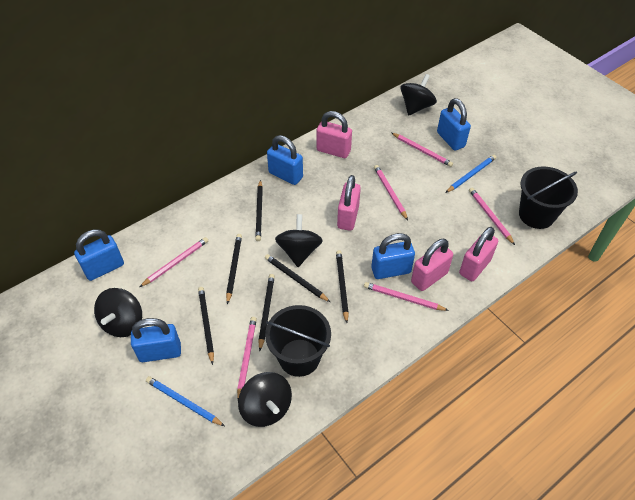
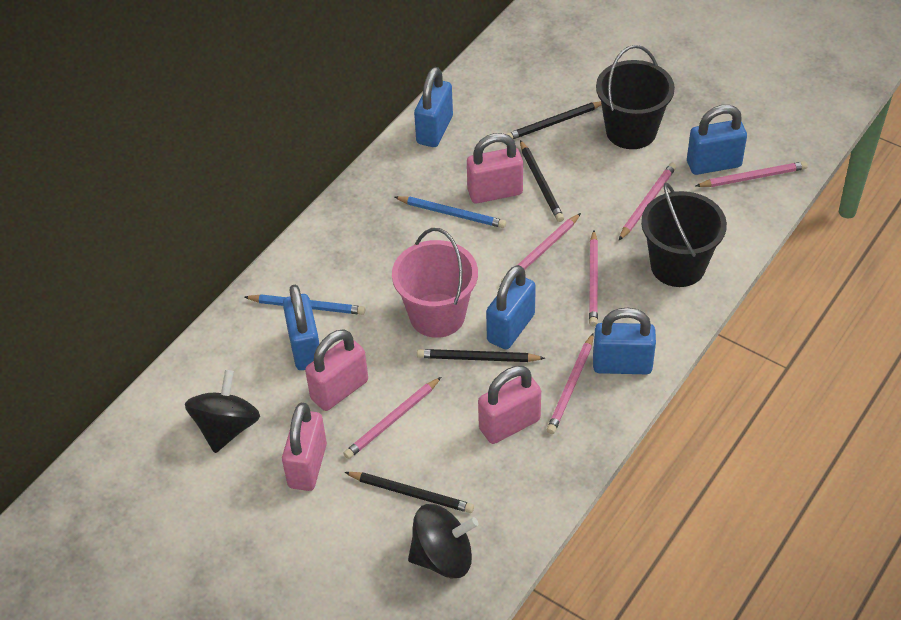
black pencil: 6 -> 4
black spinning top: 4 -> 2
pink bucket: 0 -> 1

